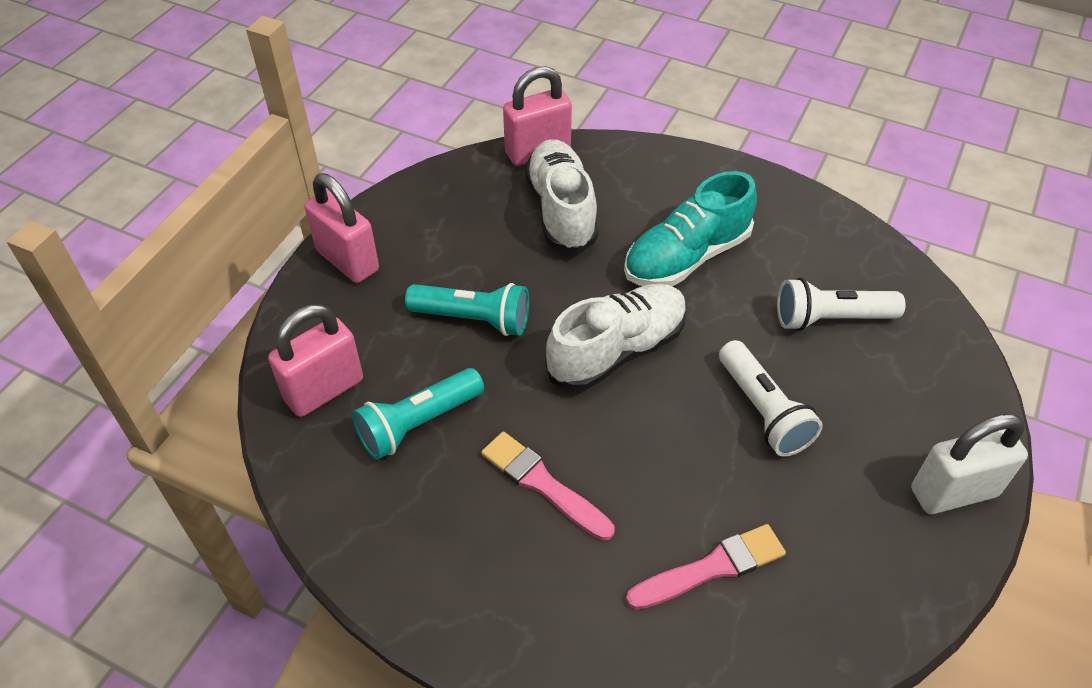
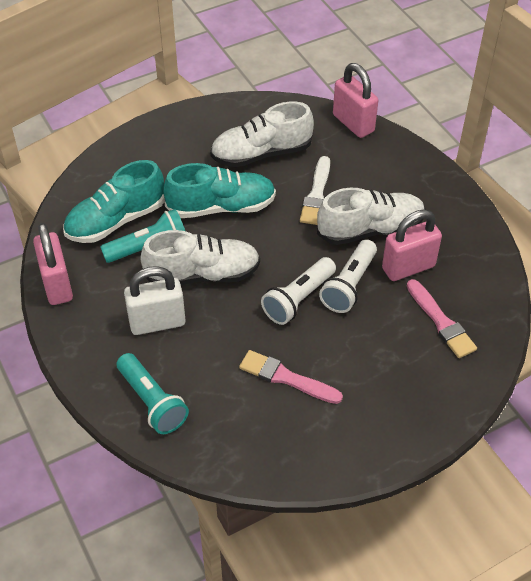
turquoise shoe: 1 -> 2
white brush: 0 -> 1
white shoe: 2 -> 3

